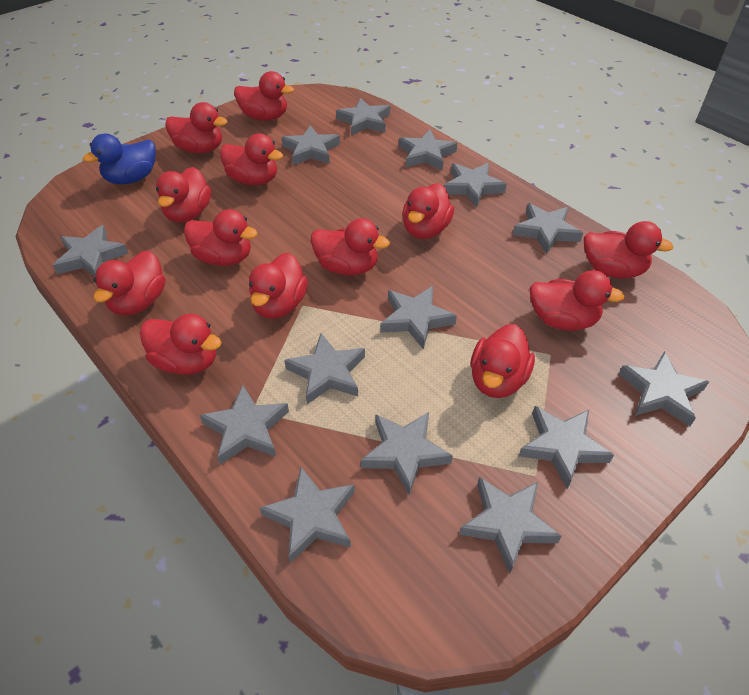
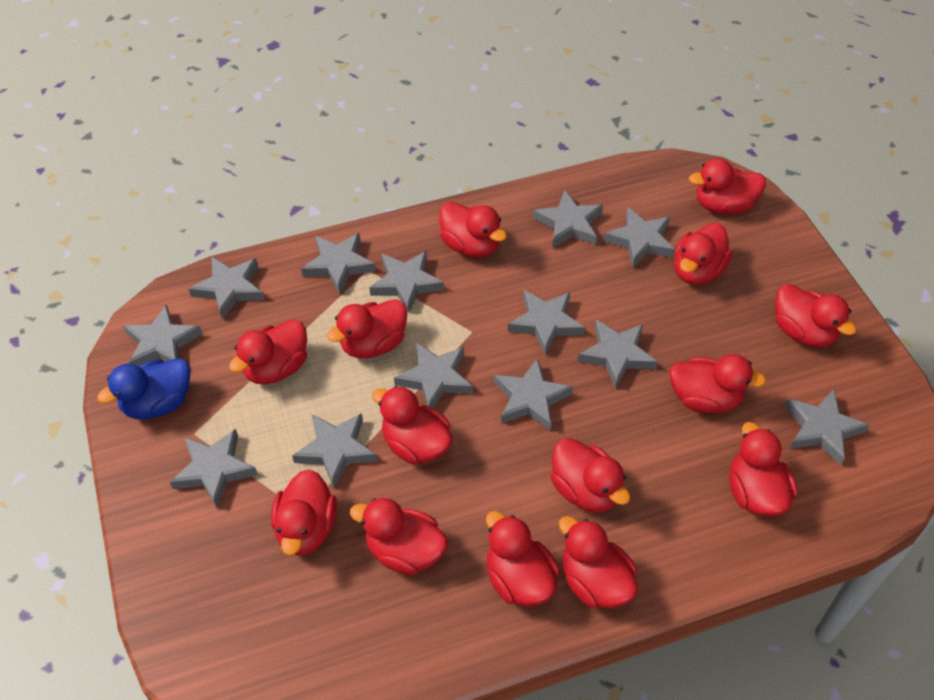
grey star: 14 -> 13
red duck: 13 -> 14

